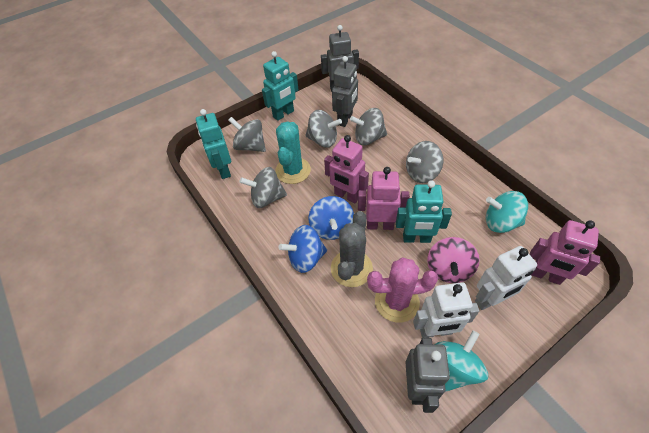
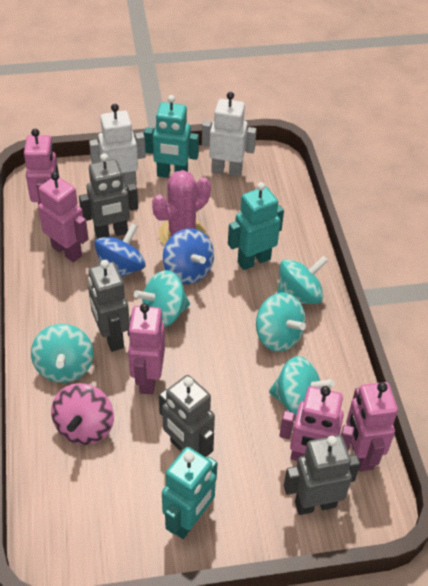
grey cactus: 1 -> 0
grey robot: 3 -> 4
grey spinning top: 5 -> 0
pink robot: 3 -> 5
turquoise cactus: 1 -> 0
turquoise spinning top: 2 -> 5

